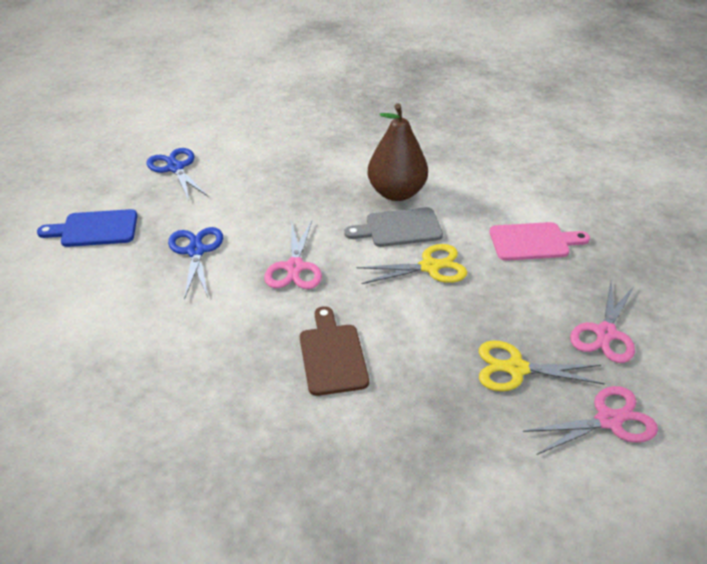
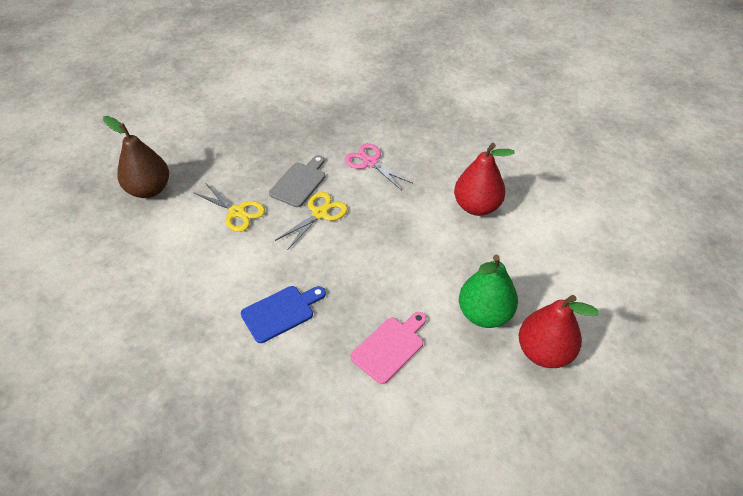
blue scissors: 2 -> 0
brown cutting board: 1 -> 0
green pear: 0 -> 1
pink scissors: 3 -> 1
red pear: 0 -> 2

